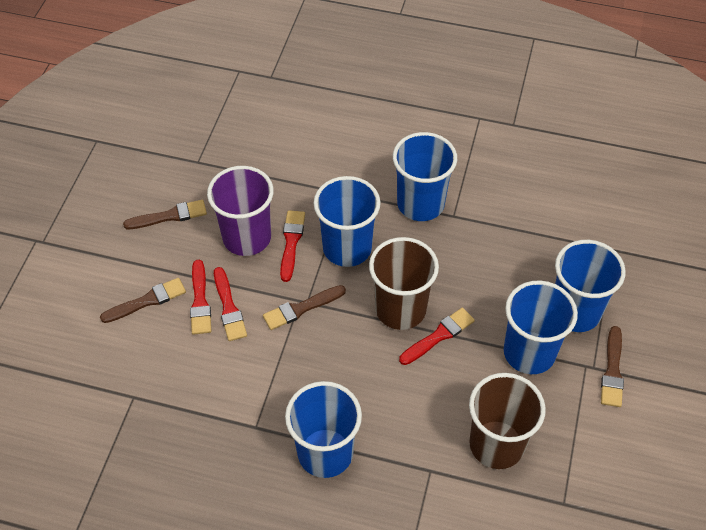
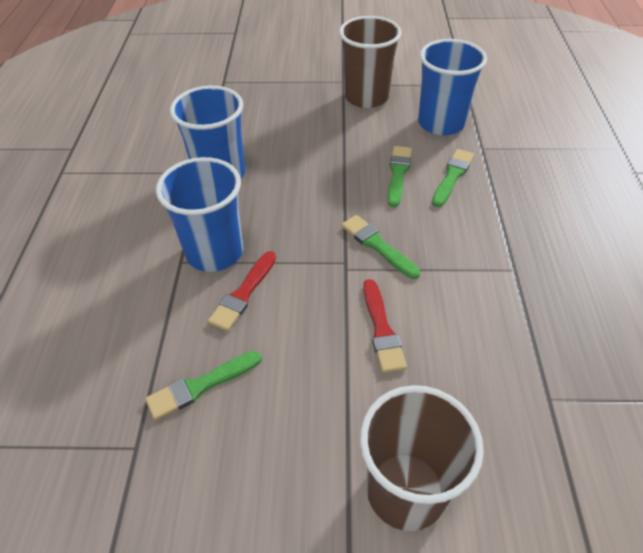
blue cup: 5 -> 3
brown brush: 4 -> 0
green brush: 0 -> 4
purple cup: 1 -> 0
red brush: 4 -> 2

